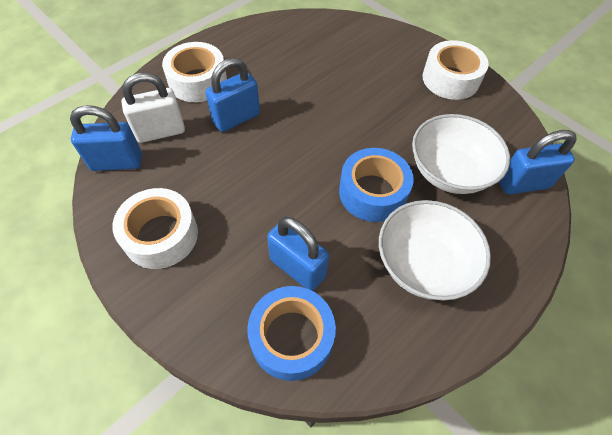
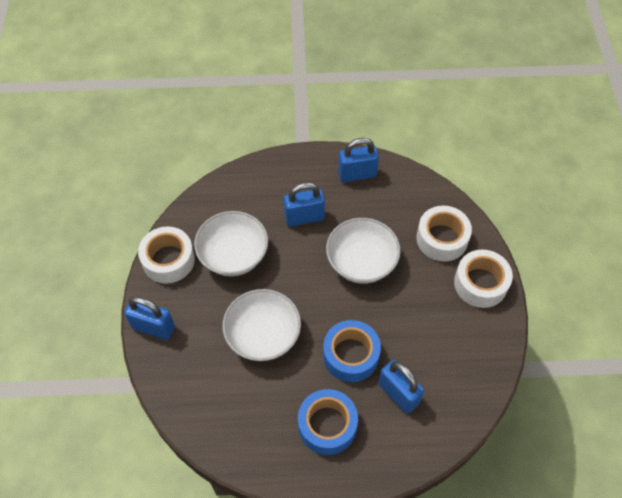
white bowl: 2 -> 3
white padlock: 1 -> 0

